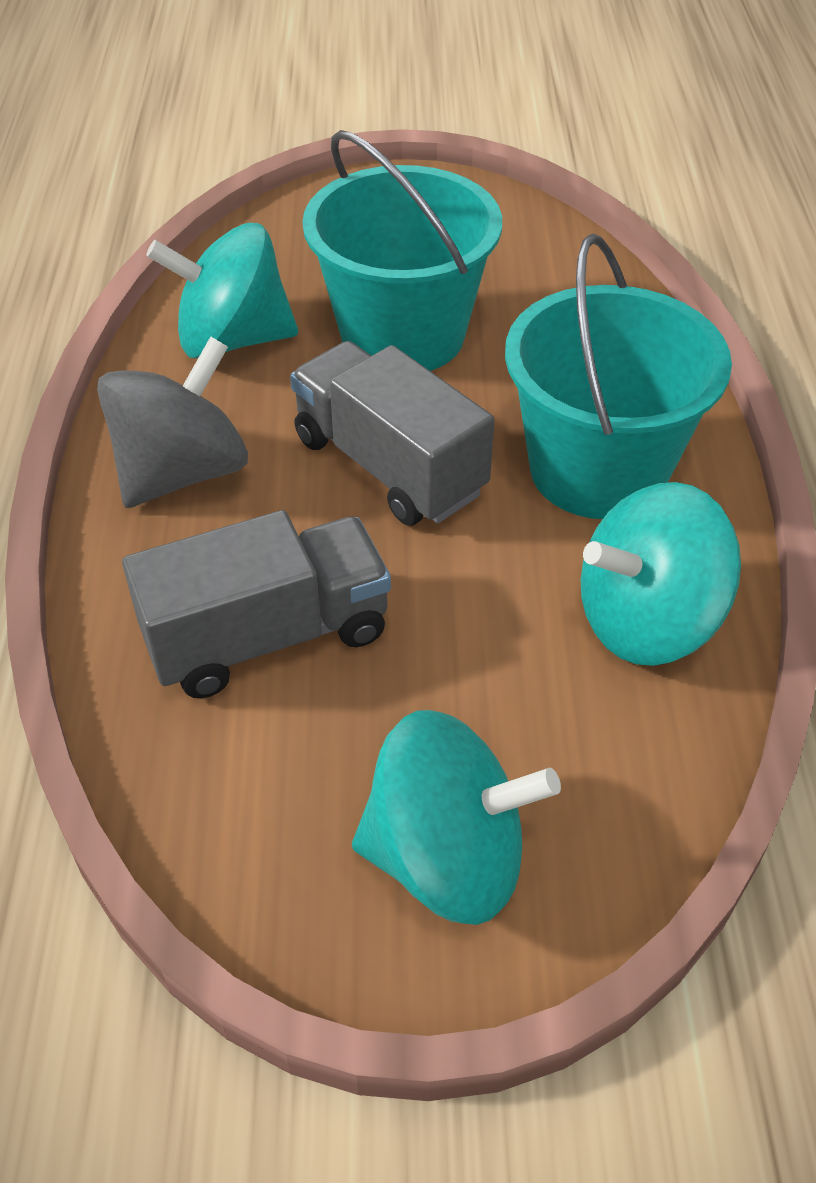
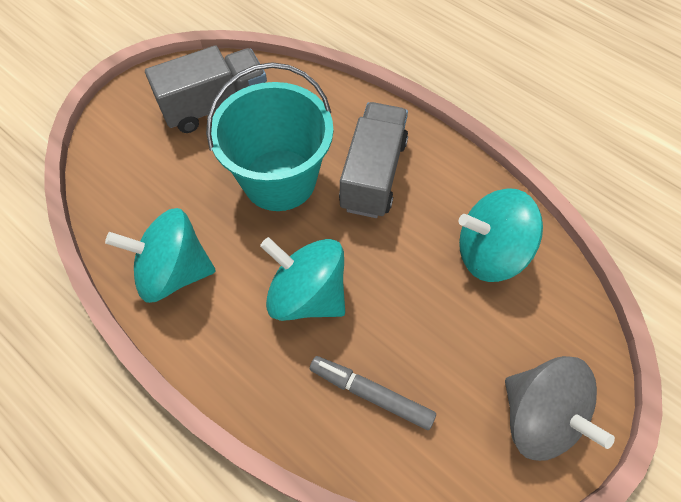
grey marker: 0 -> 1
turquoise bucket: 2 -> 1

